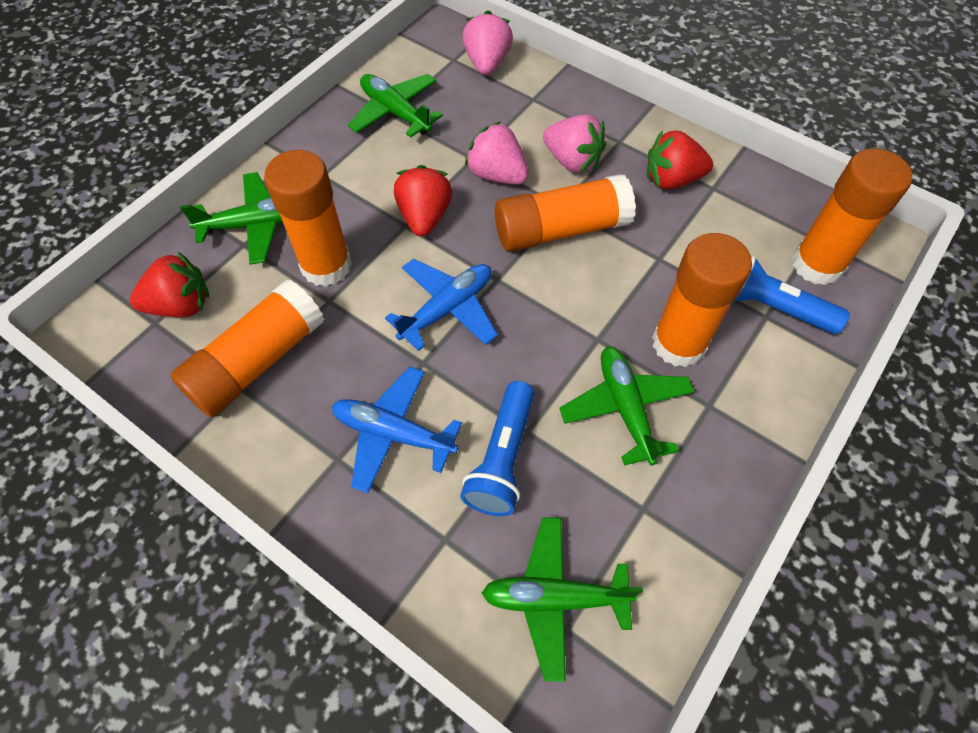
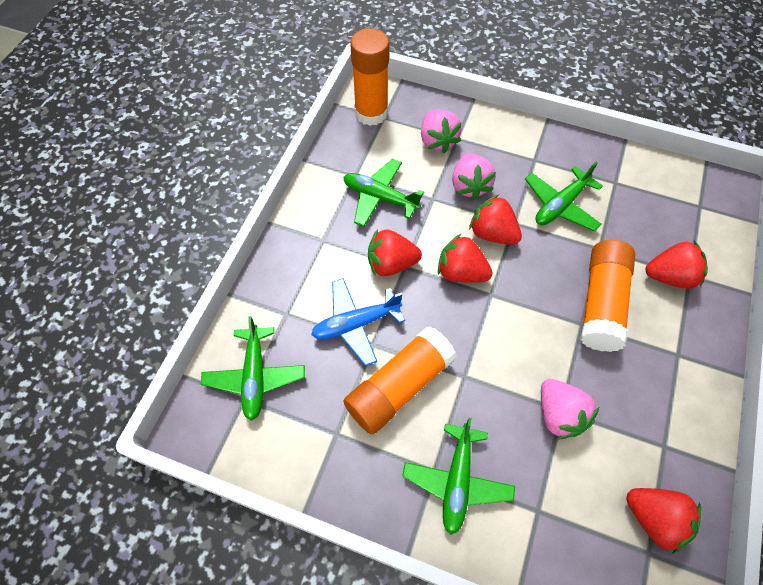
blue flashlight: 2 -> 0
blue plane: 2 -> 1
orange glue stick: 5 -> 3
red strawberry: 3 -> 5

